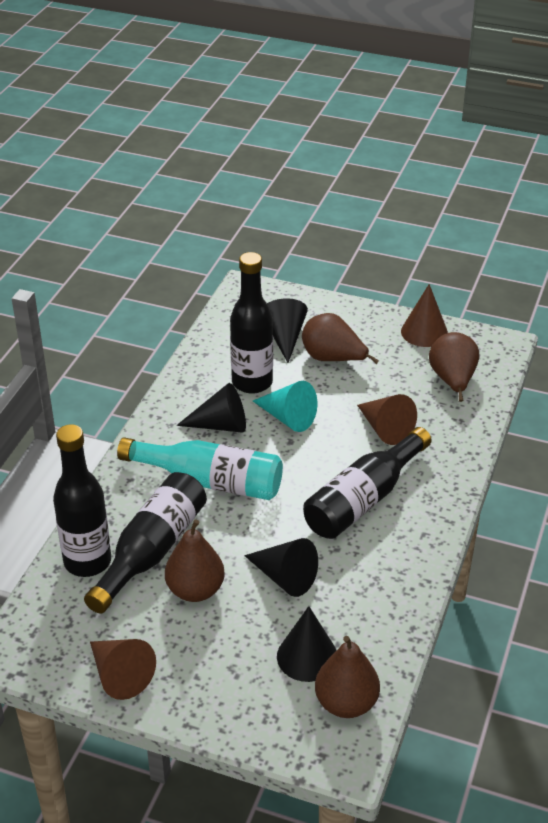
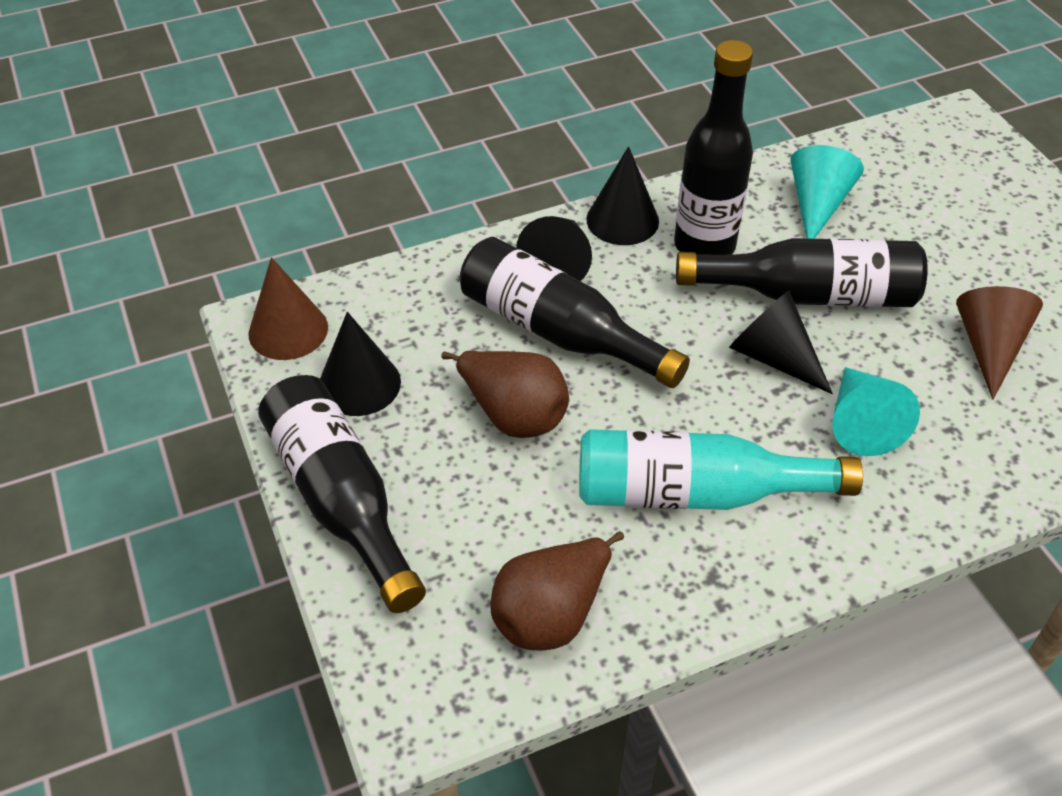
brown cone: 3 -> 2
brown pear: 4 -> 2
turquoise cone: 1 -> 2

